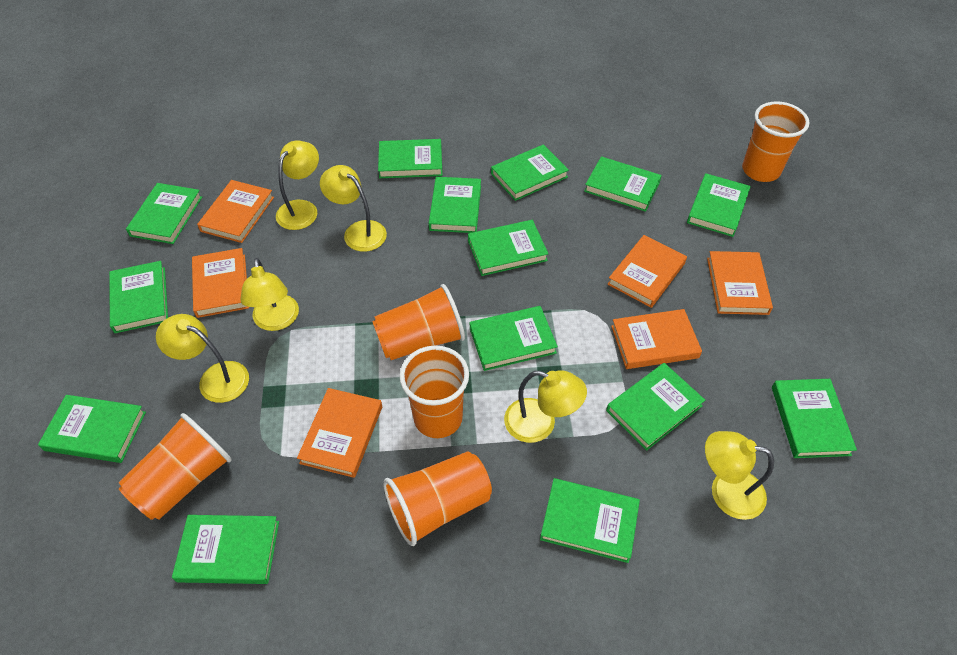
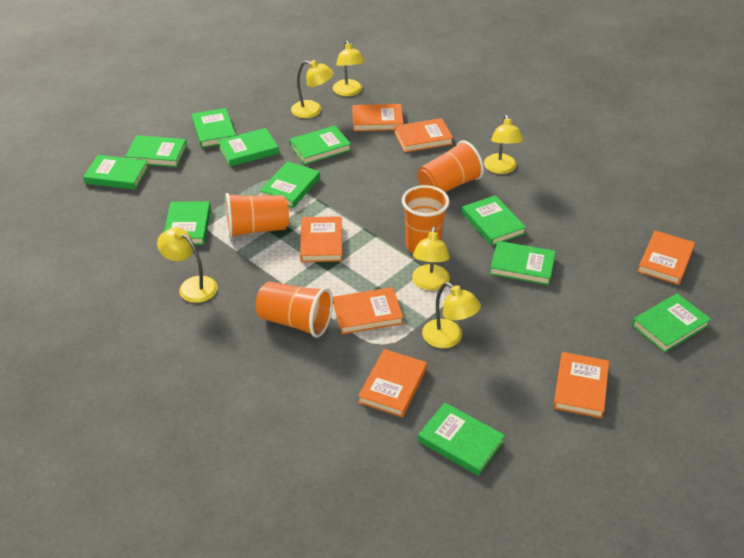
green book: 14 -> 11
orange book: 6 -> 7
orange cup: 5 -> 4

